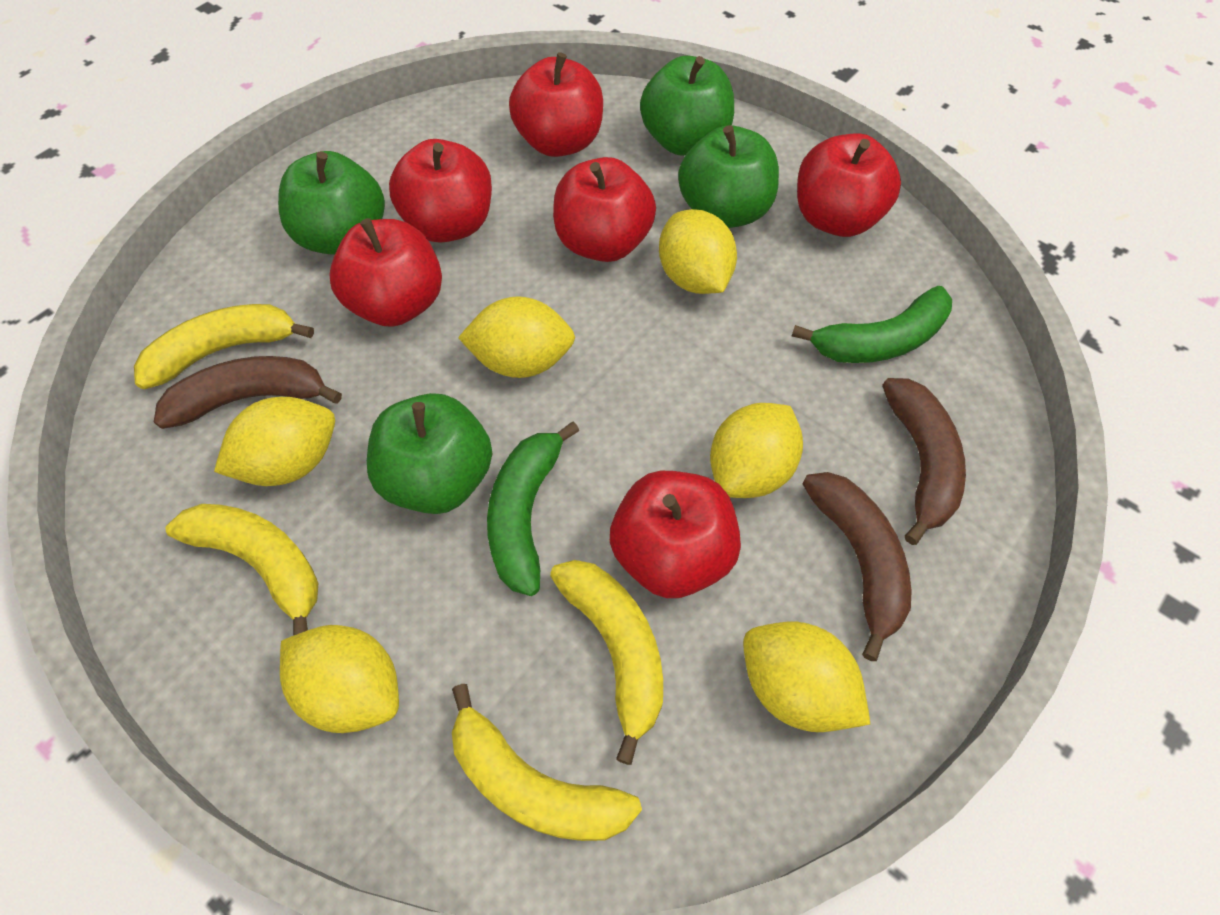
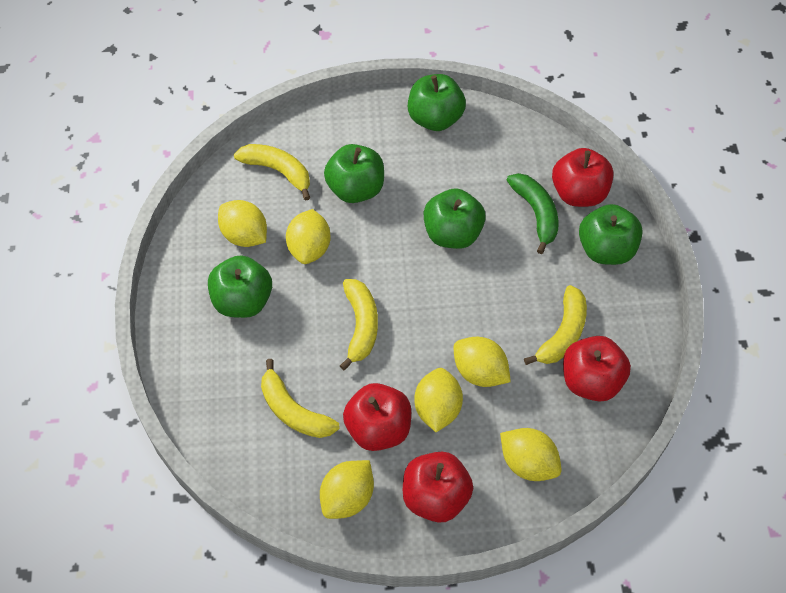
brown banana: 3 -> 0
green apple: 4 -> 5
green banana: 2 -> 1
red apple: 6 -> 4

